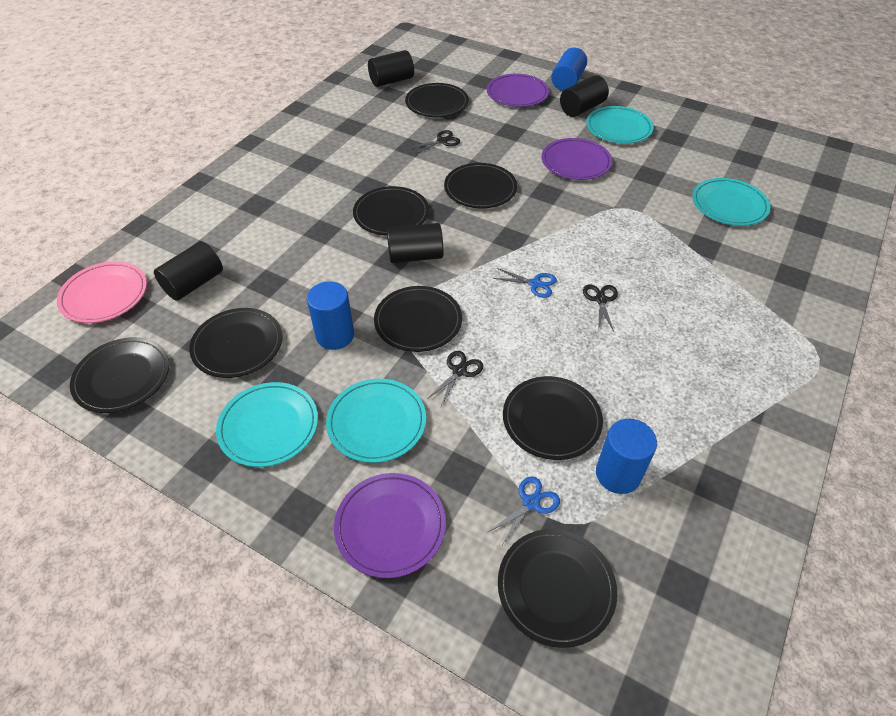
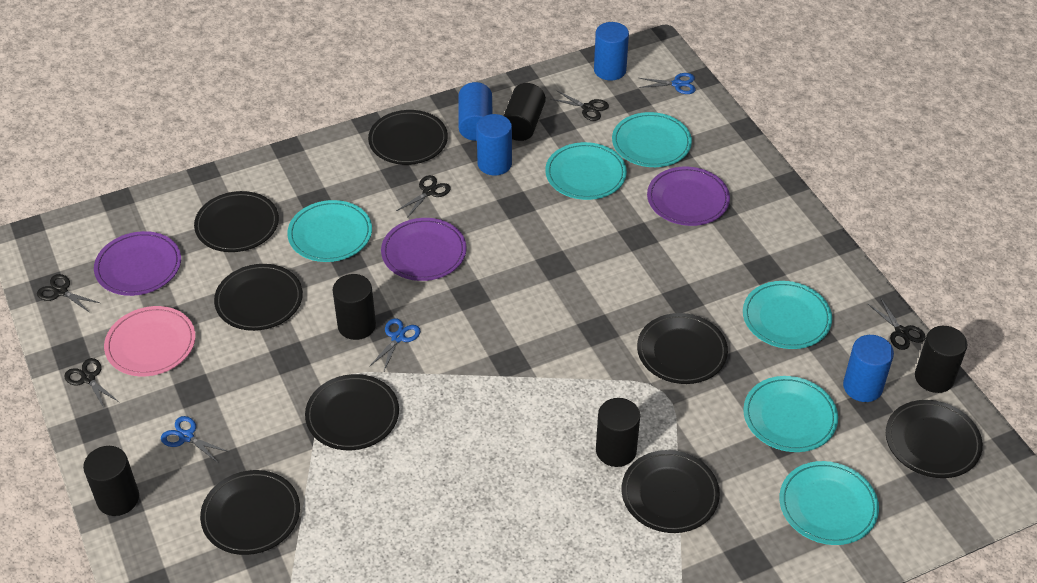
black cylinder: 4 -> 5
black scissors: 3 -> 5
blue cylinder: 3 -> 4
blue scissors: 2 -> 3
turquoise plate: 4 -> 6

